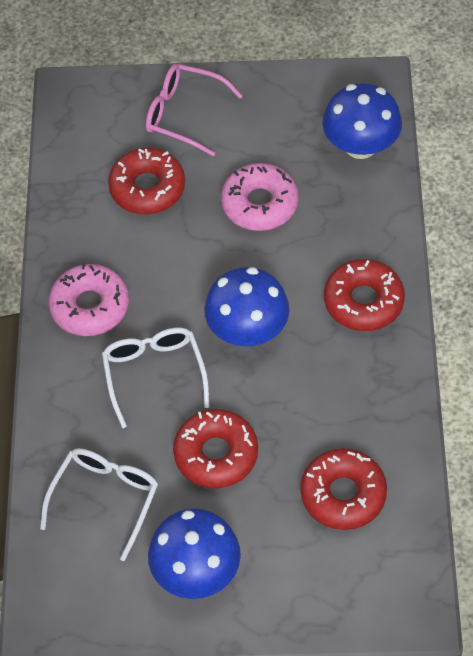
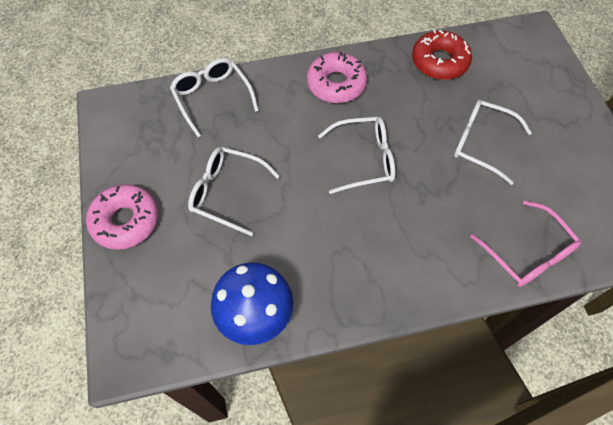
blue mushroom: 3 -> 1
red donut: 4 -> 1
white glasses: 2 -> 4

